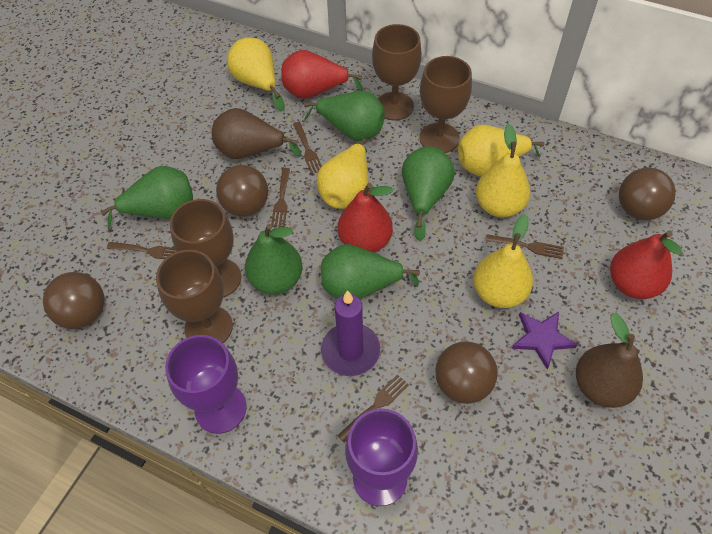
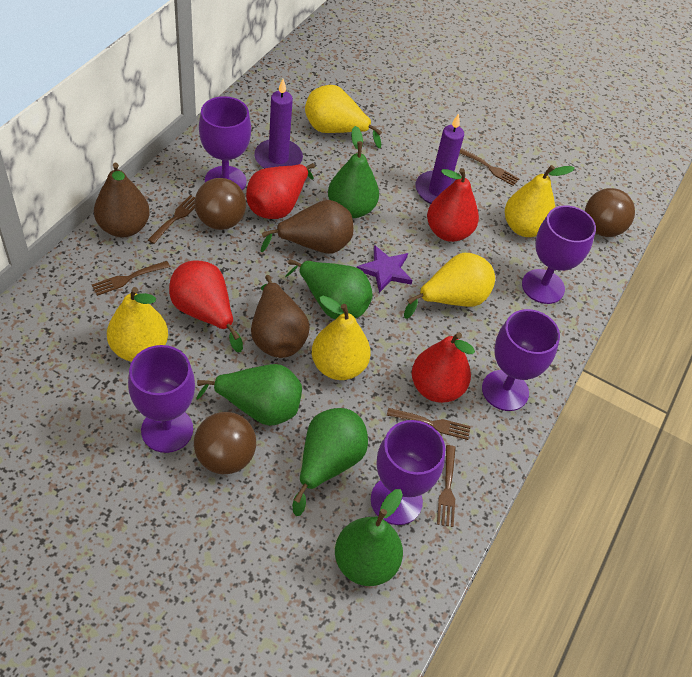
brown ball: 4 -> 3
brown goblet: 4 -> 0
brown pear: 2 -> 3
purple candle: 1 -> 2
purple goblet: 2 -> 5
red pear: 3 -> 4

